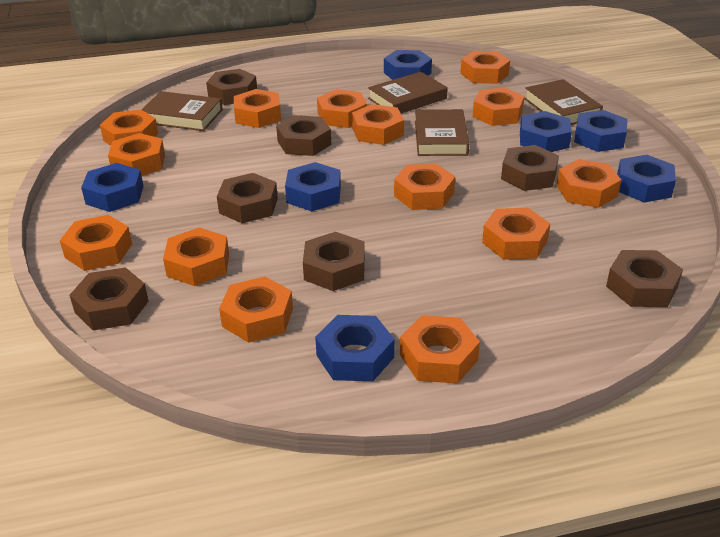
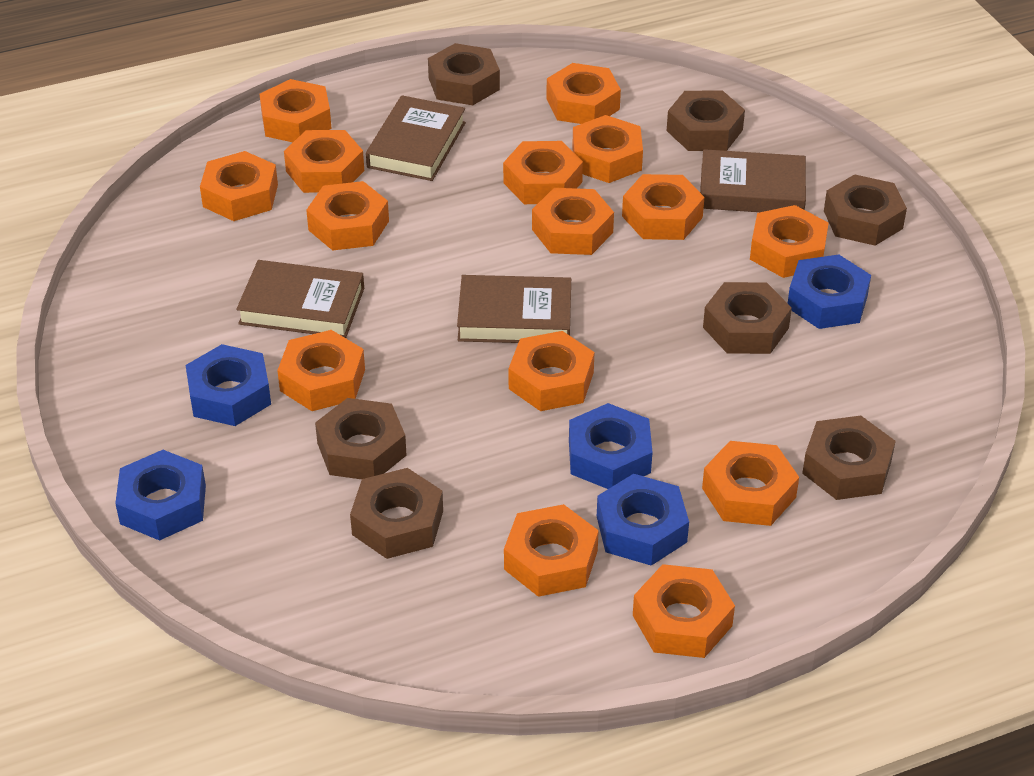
blue nut: 7 -> 5
orange nut: 14 -> 15

